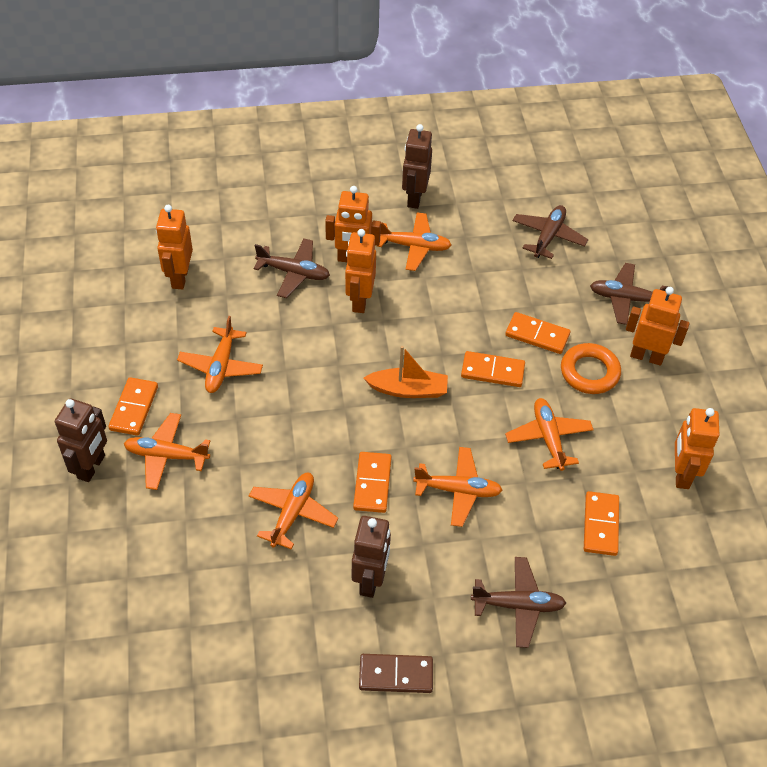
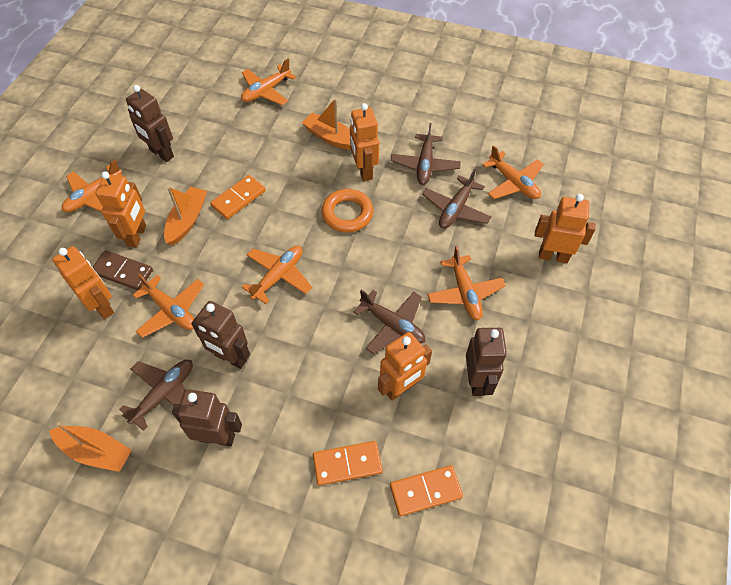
brown robot: 3 -> 4
orange boat: 1 -> 3
orange domino: 5 -> 3

